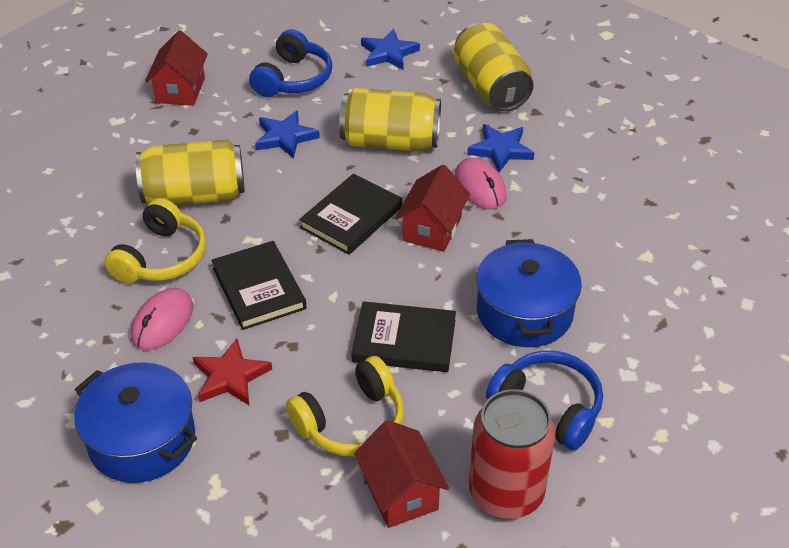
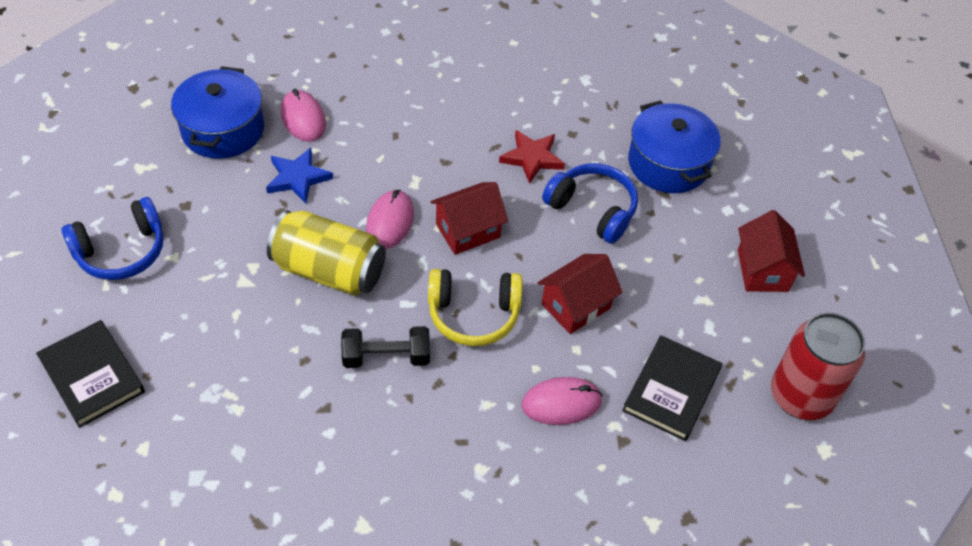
black book: 3 -> 2
black dumbbell: 0 -> 1
blue star: 3 -> 1
pink mouse: 2 -> 3
yellow can: 3 -> 1
yellow headphones: 2 -> 1

